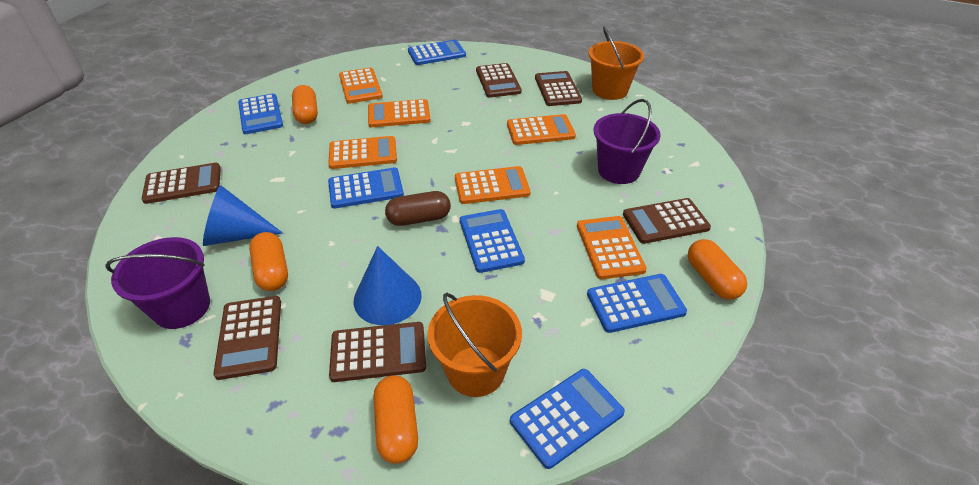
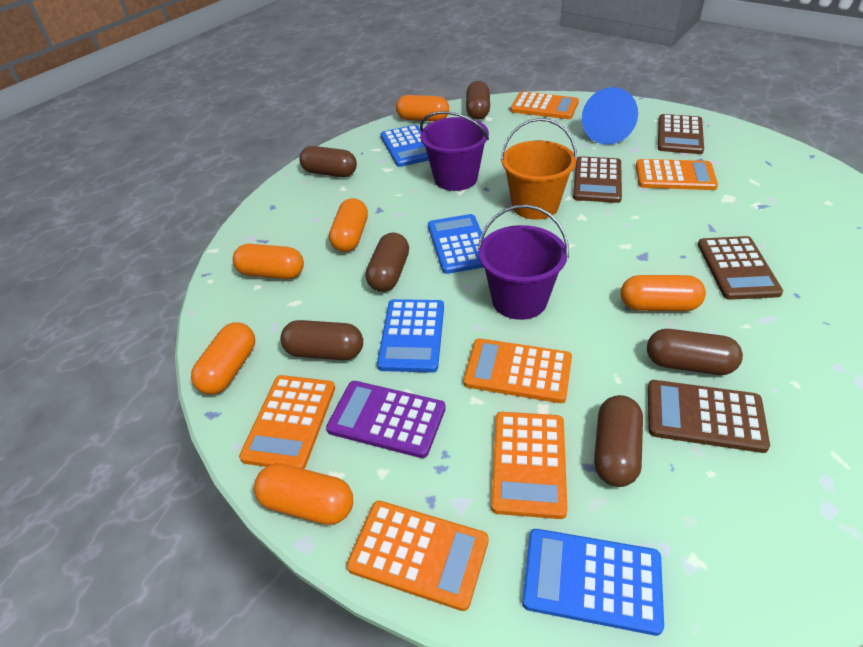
blue calculator: 6 -> 4
blue cone: 2 -> 1
brown calculator: 6 -> 4
brown capsule: 1 -> 6
orange bucket: 2 -> 1
orange capsule: 4 -> 6
purple calculator: 0 -> 1

